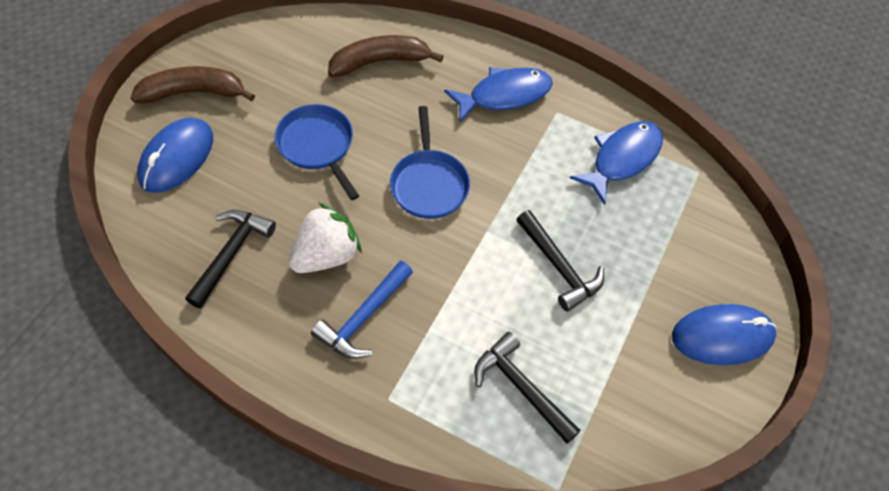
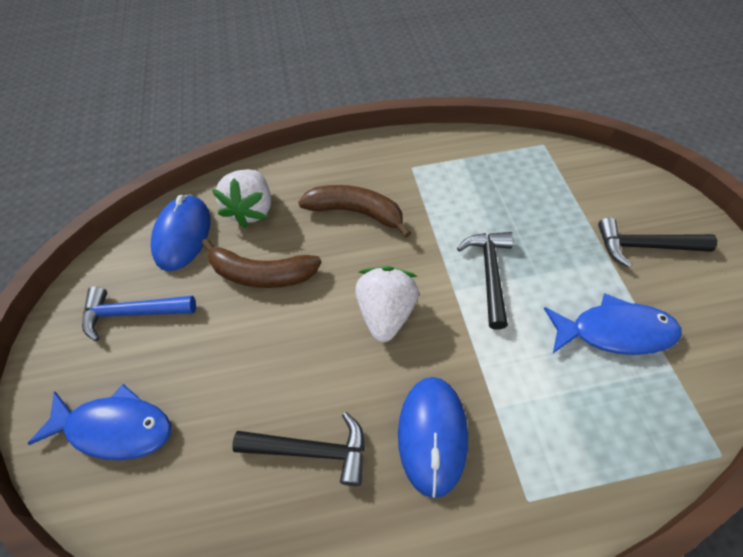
blue pan: 2 -> 0
white strawberry: 1 -> 2

